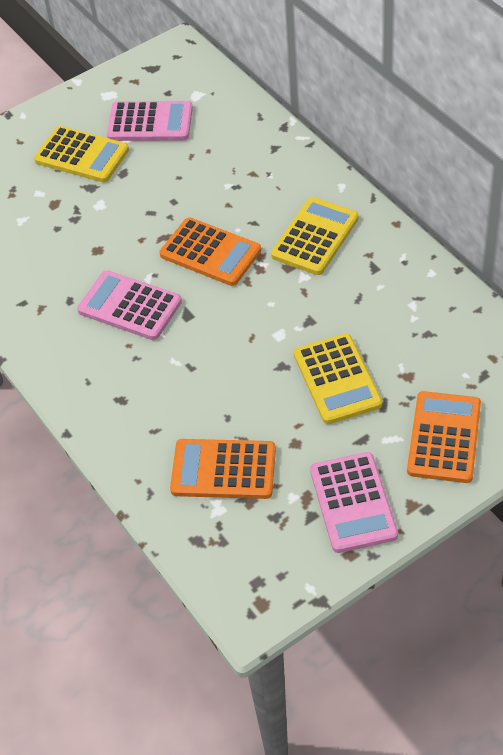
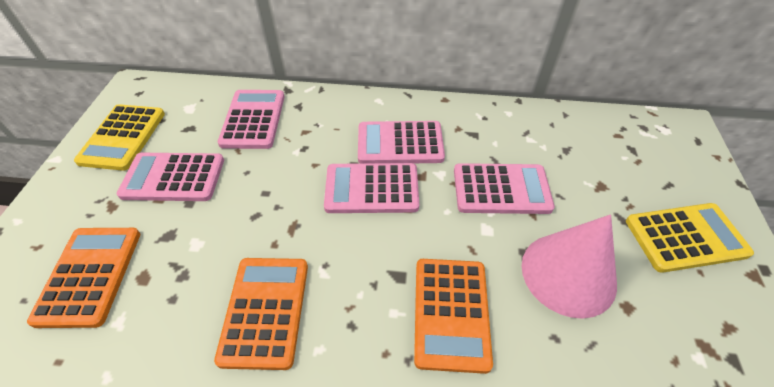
pink calculator: 3 -> 5
pink cone: 0 -> 1
yellow calculator: 3 -> 2

